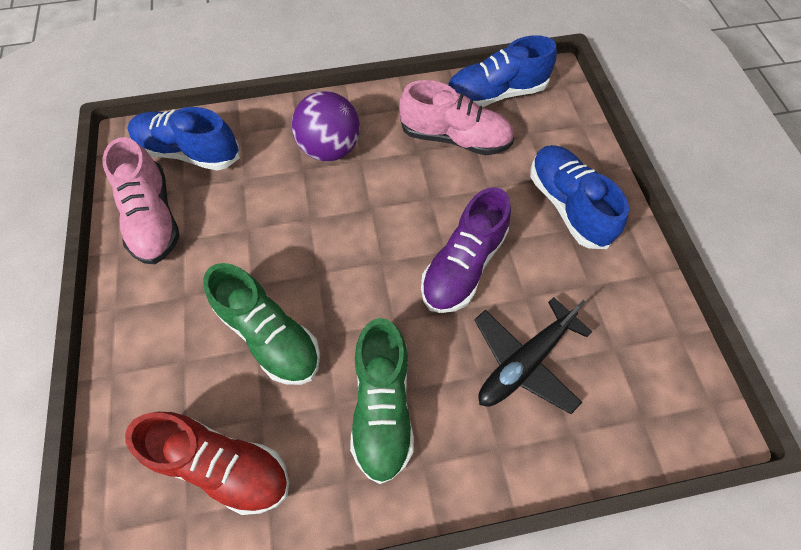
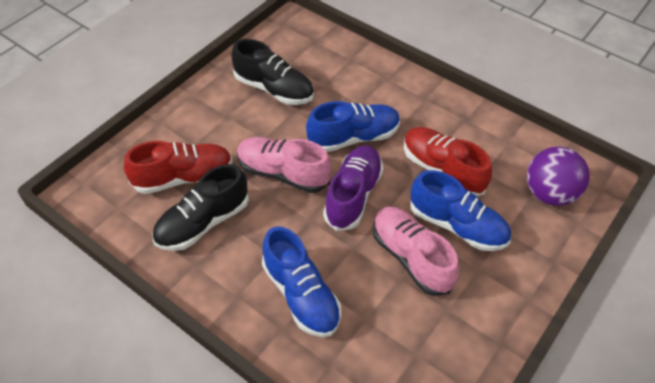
black plane: 1 -> 0
black shoe: 0 -> 2
green shoe: 2 -> 0
red shoe: 1 -> 2

